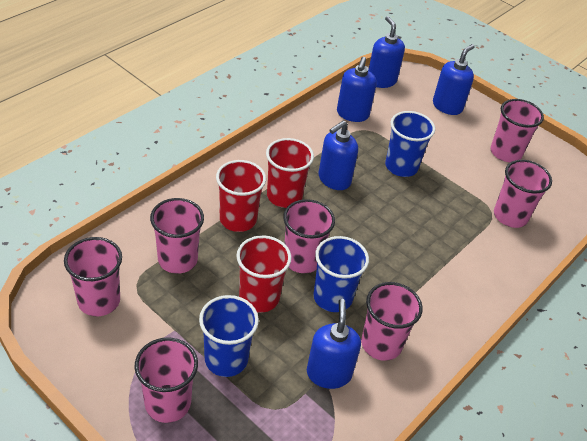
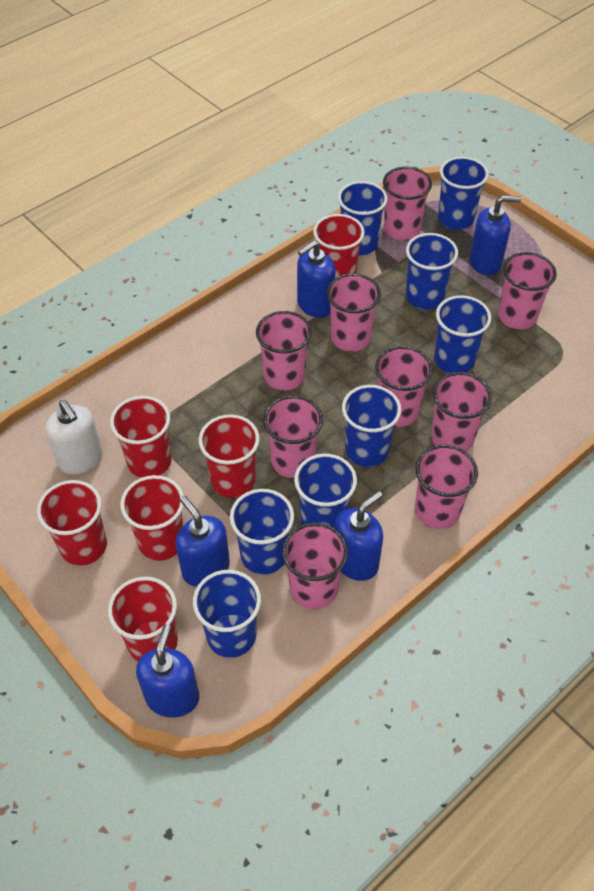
blue cup: 3 -> 8
pink cup: 7 -> 9
red cup: 3 -> 6
white soap dispenser: 0 -> 1

